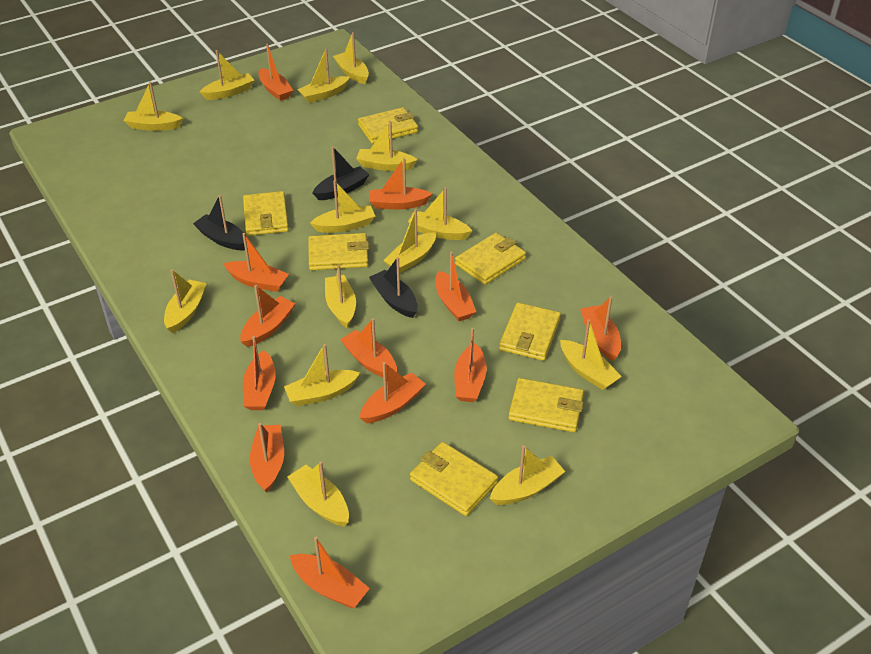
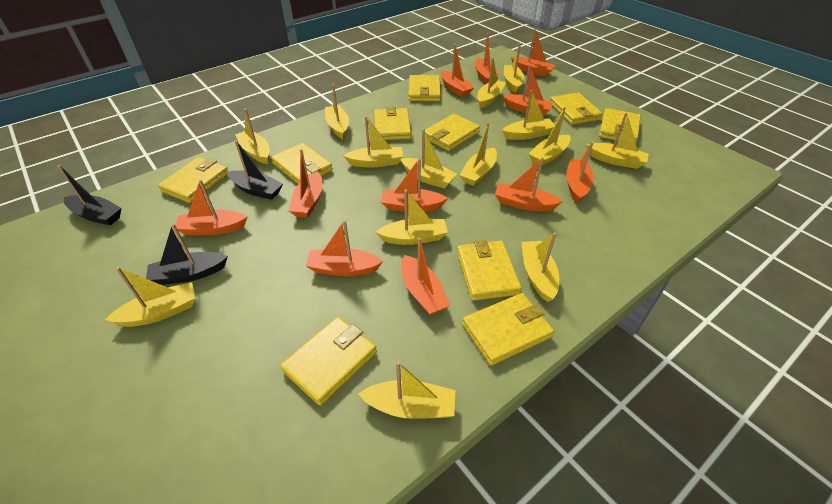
orange boat: 12 -> 11
yellow wallet: 7 -> 10

